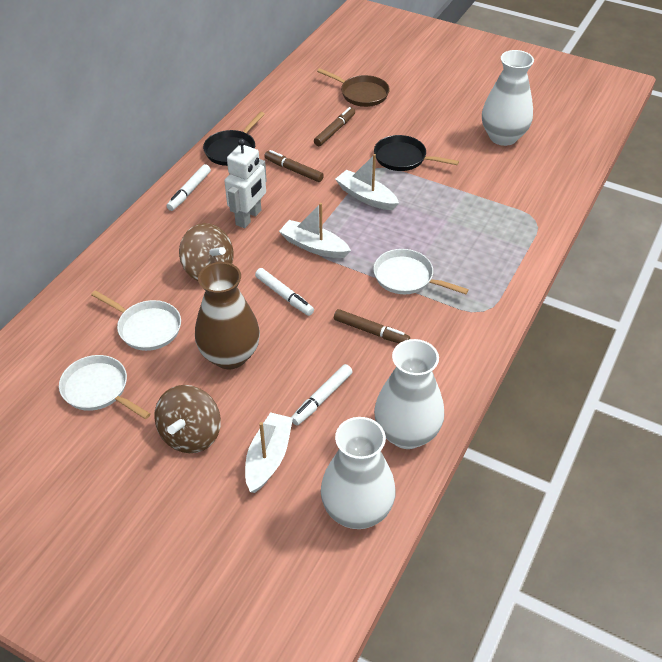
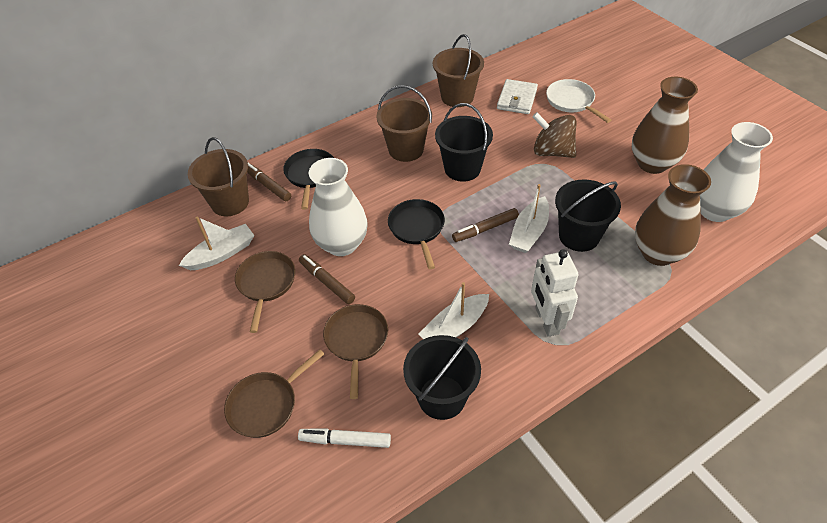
black bucket: 0 -> 3
brown bucket: 0 -> 3
brown pan: 1 -> 3
brown spinning top: 2 -> 1
brown vase: 1 -> 2
white marker: 3 -> 1
white pan: 3 -> 1
white vase: 3 -> 2
white wallet: 0 -> 1

